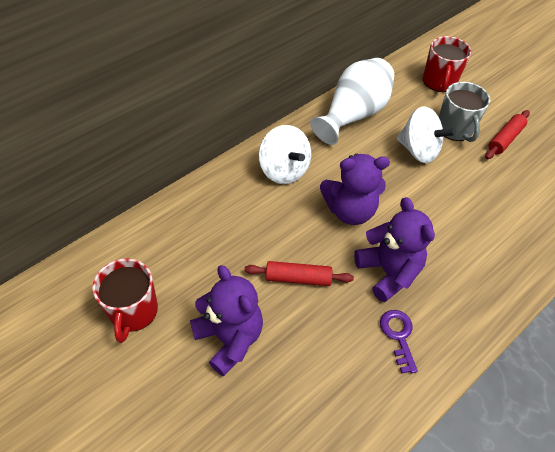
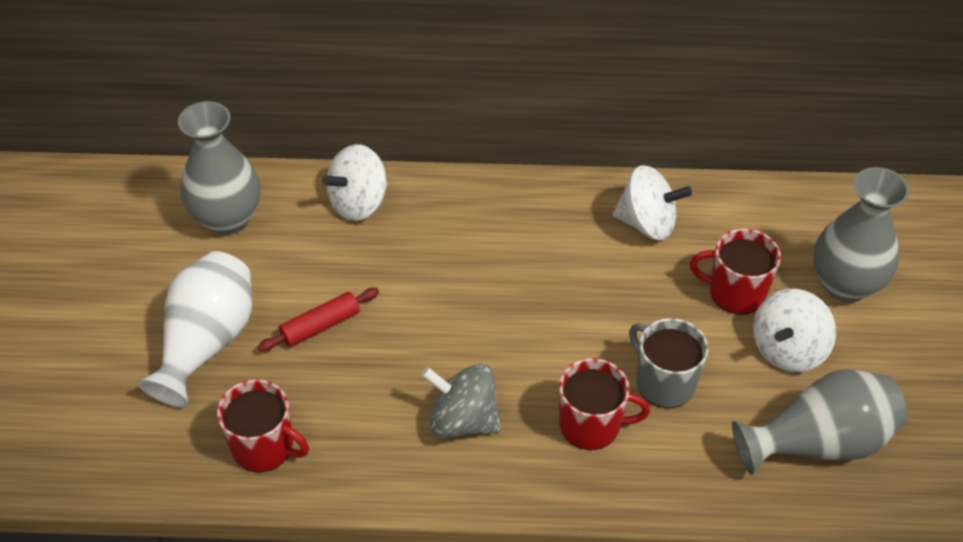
grey spinning top: 0 -> 1
grey vase: 0 -> 3
purple key: 1 -> 0
purple teddy bear: 3 -> 0
red mug: 2 -> 3
red rolling pin: 2 -> 1
white spinning top: 2 -> 3

